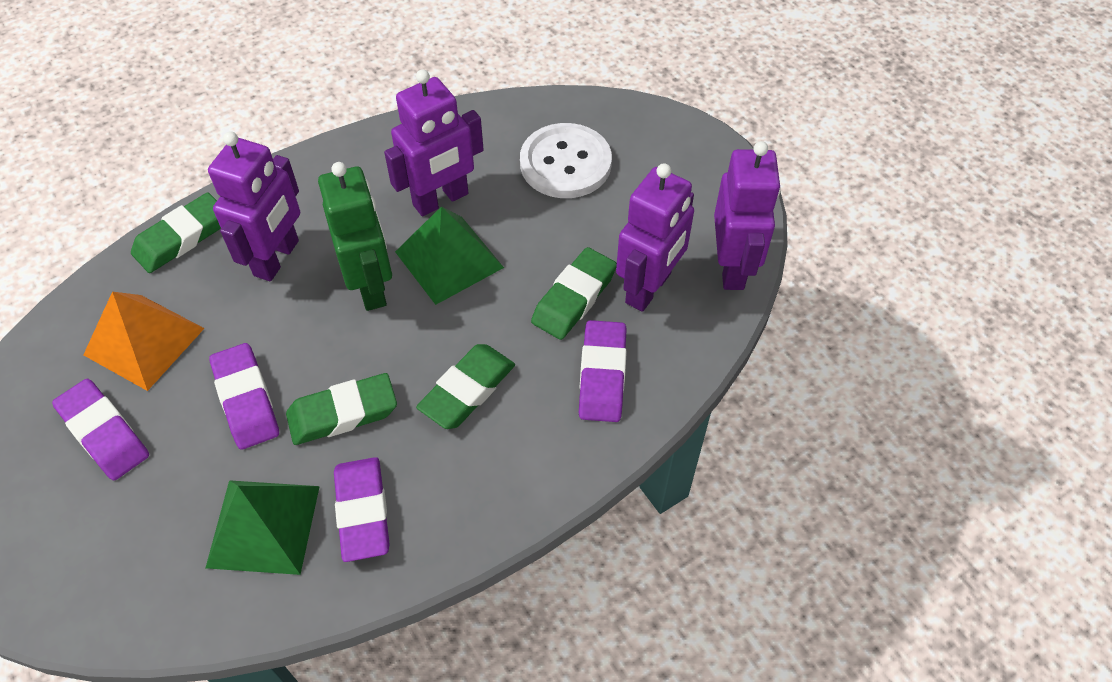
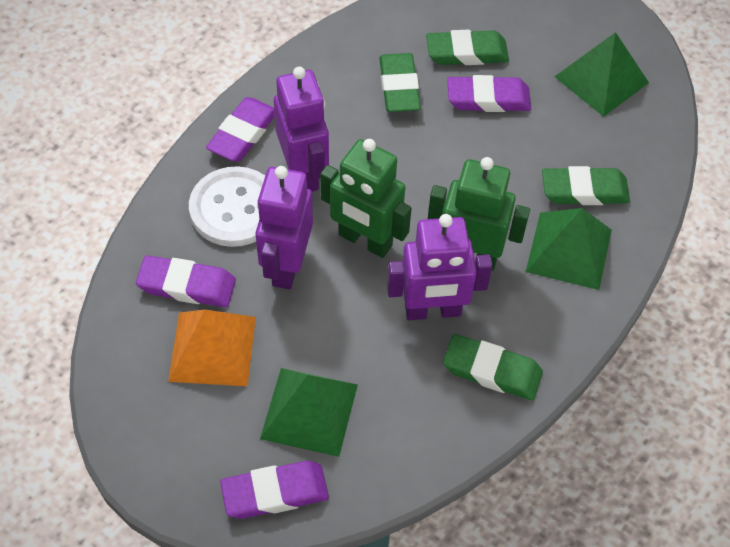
green pyramid: 2 -> 3
green robot: 1 -> 2
purple robot: 4 -> 3

